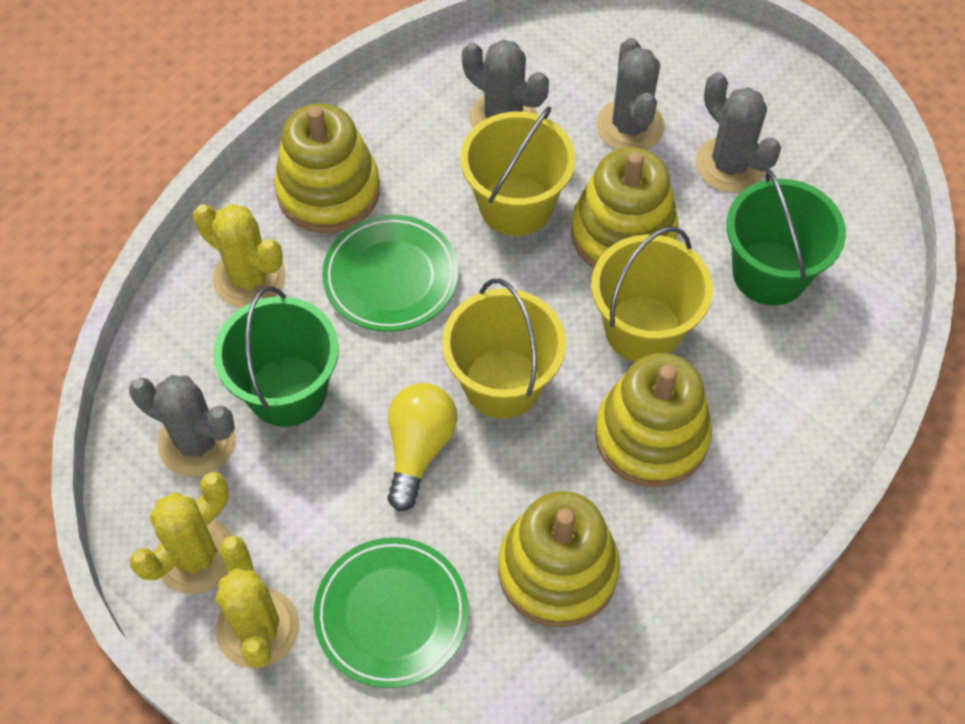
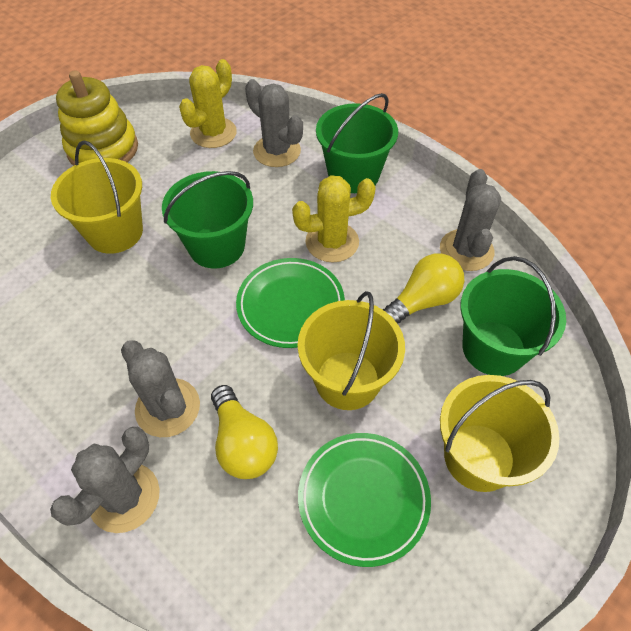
green bucket: 2 -> 3
yellow cactus: 3 -> 2
yellow light bulb: 1 -> 2
yellow stacking toy: 4 -> 1

